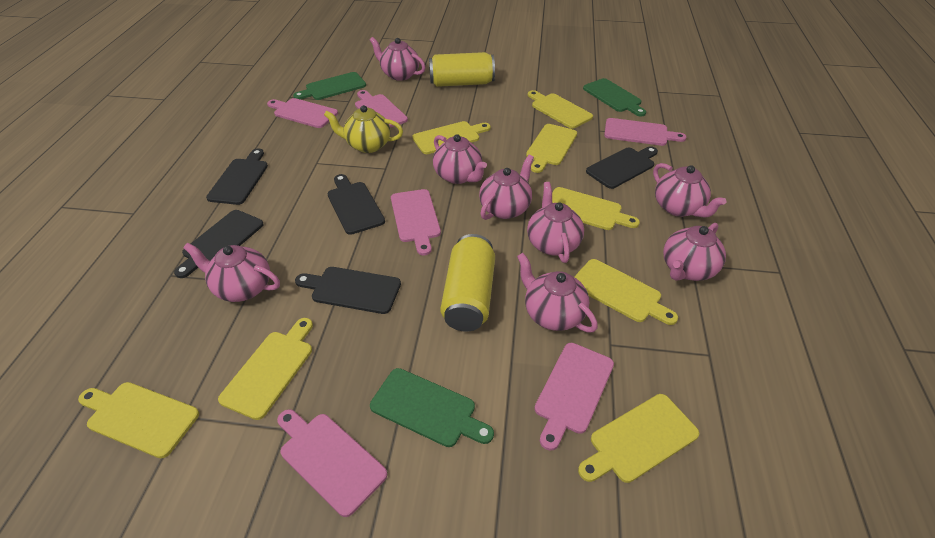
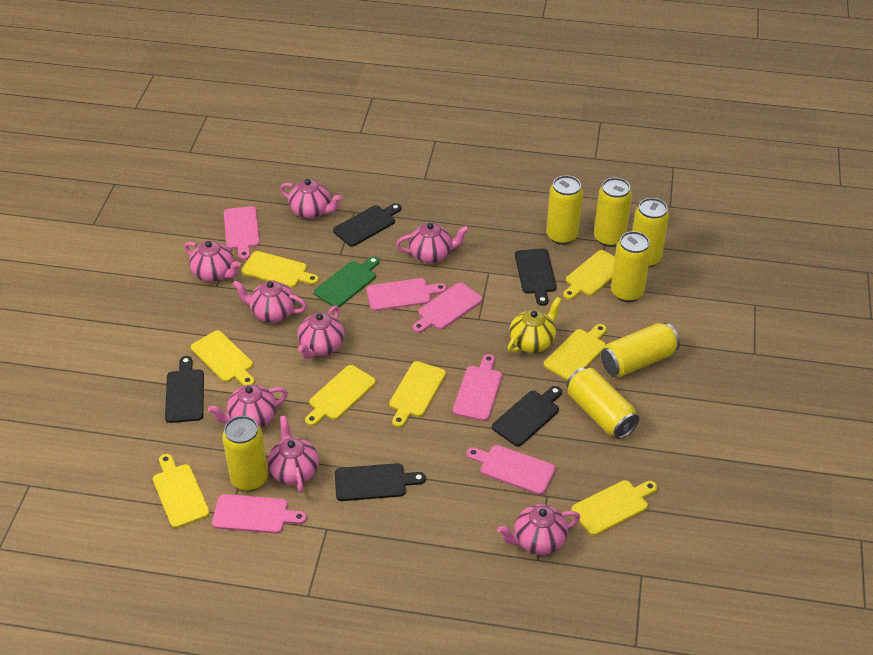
green cutting board: 3 -> 1
yellow can: 2 -> 7

